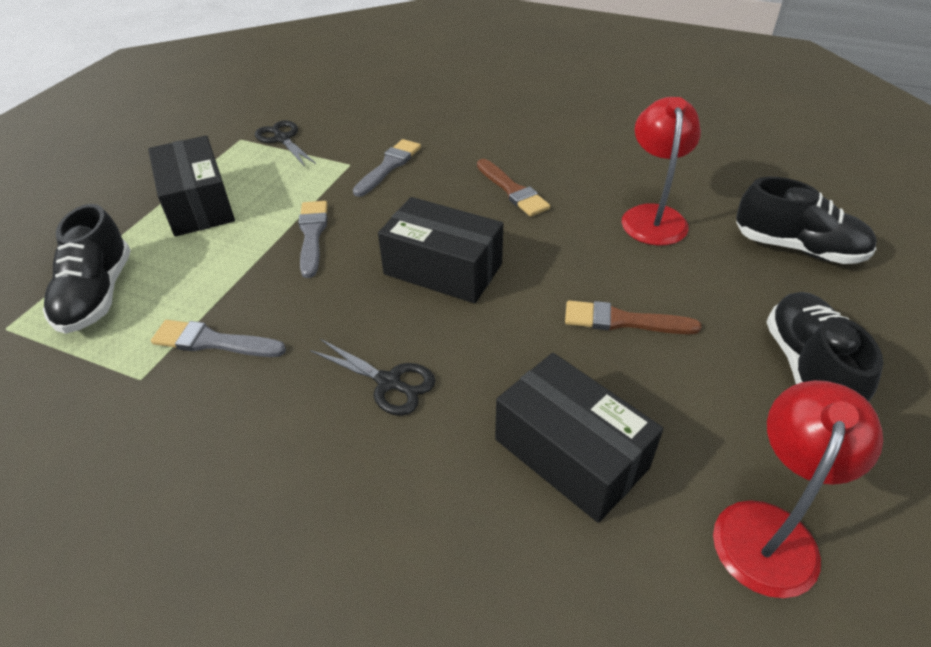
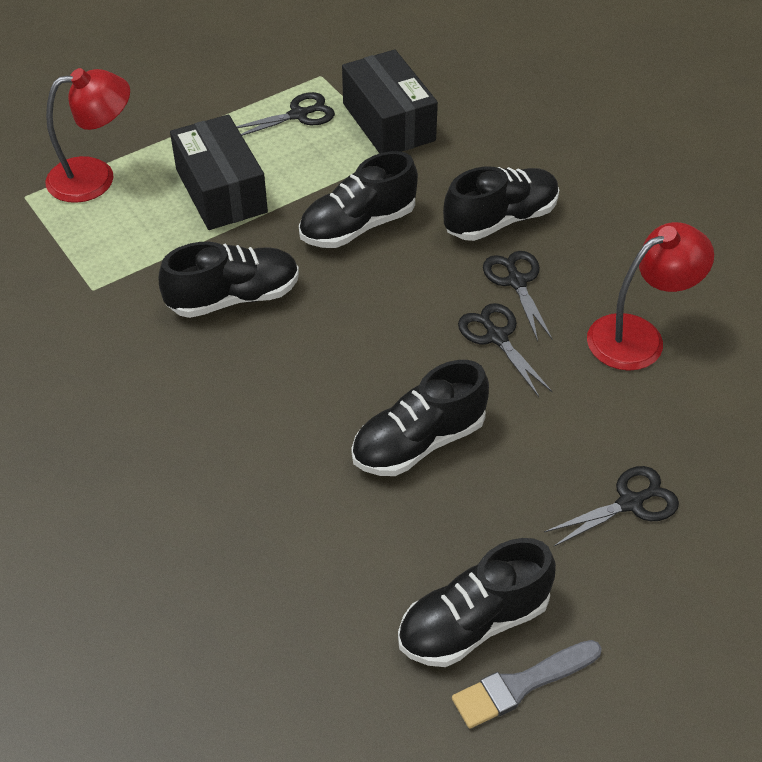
black box: 3 -> 2
black scissors: 2 -> 4
black shoe: 3 -> 5
brown brush: 2 -> 0
grey brush: 3 -> 1

